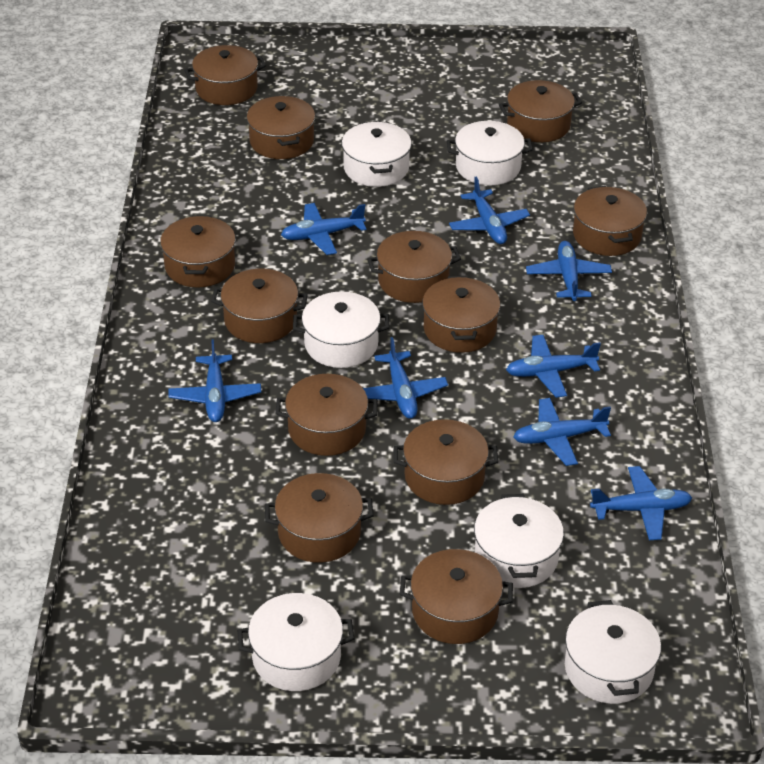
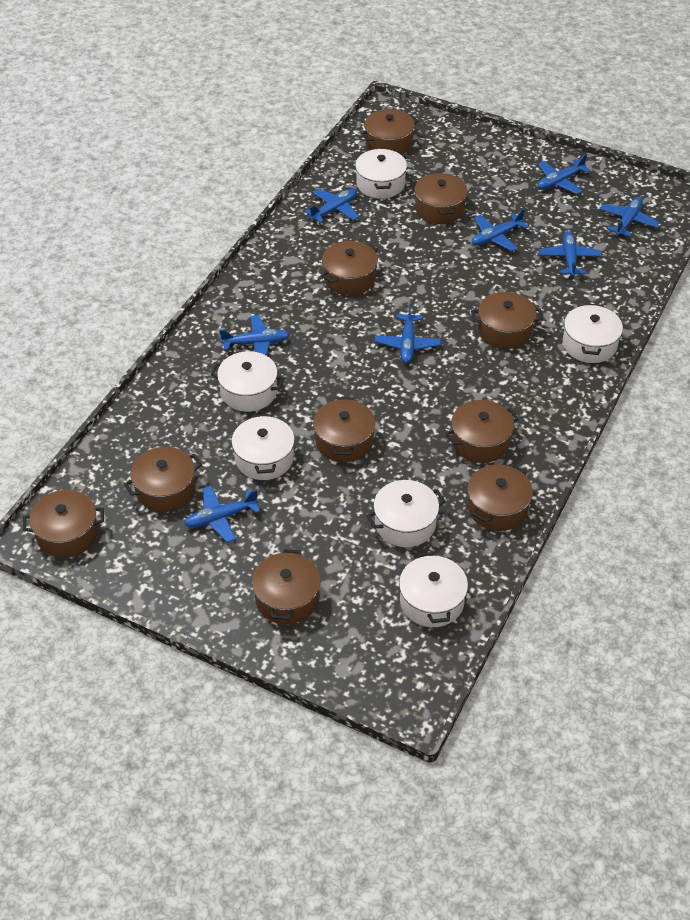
brown pot: 12 -> 10

